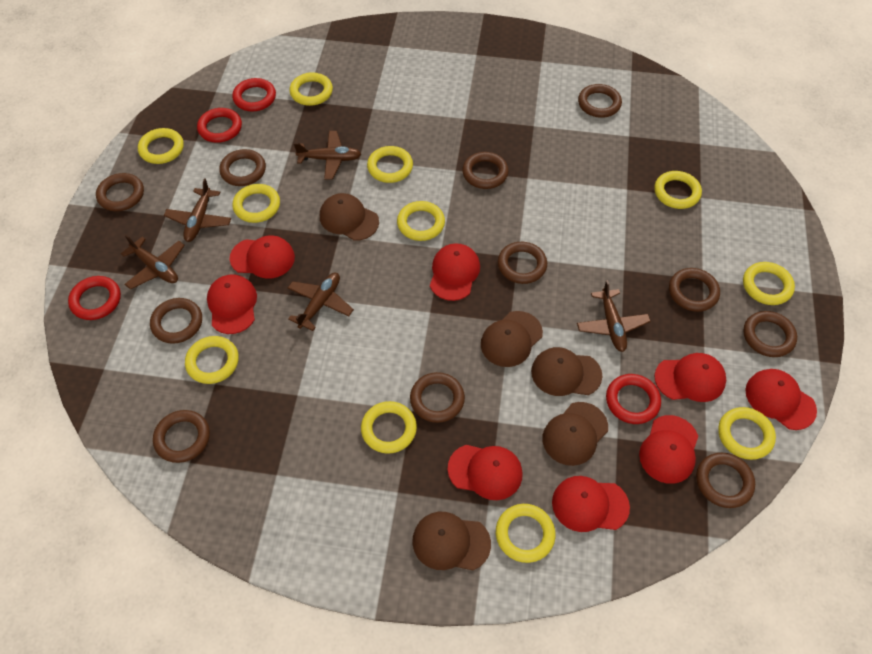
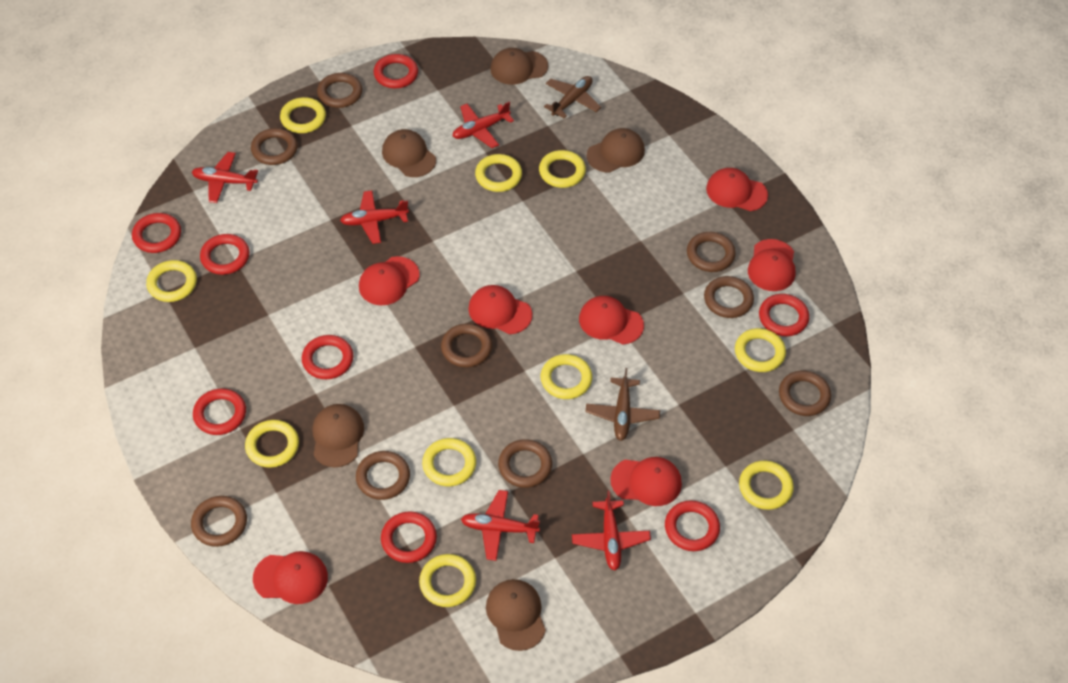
brown plane: 5 -> 2
brown ring: 11 -> 9
red cap: 8 -> 7
red plane: 0 -> 5
red ring: 4 -> 8
yellow ring: 11 -> 10

